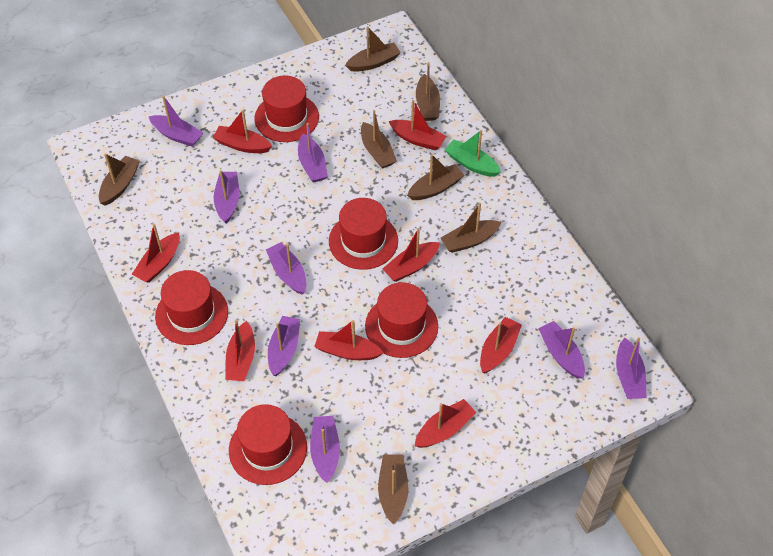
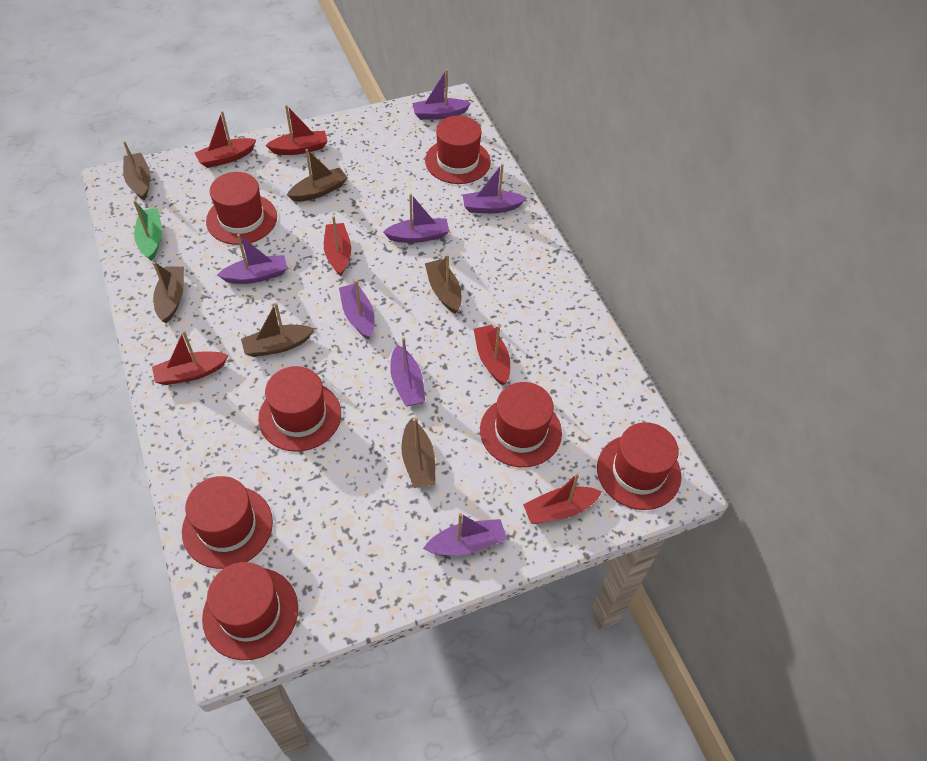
brown boat: 7 -> 6
purple boat: 8 -> 7
red boat: 8 -> 6
red hat: 5 -> 7

